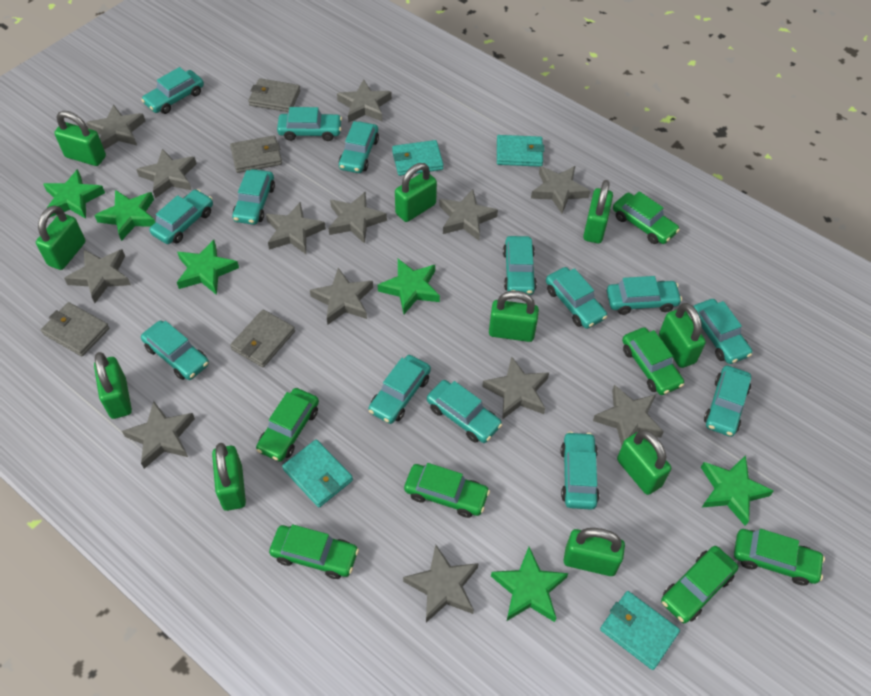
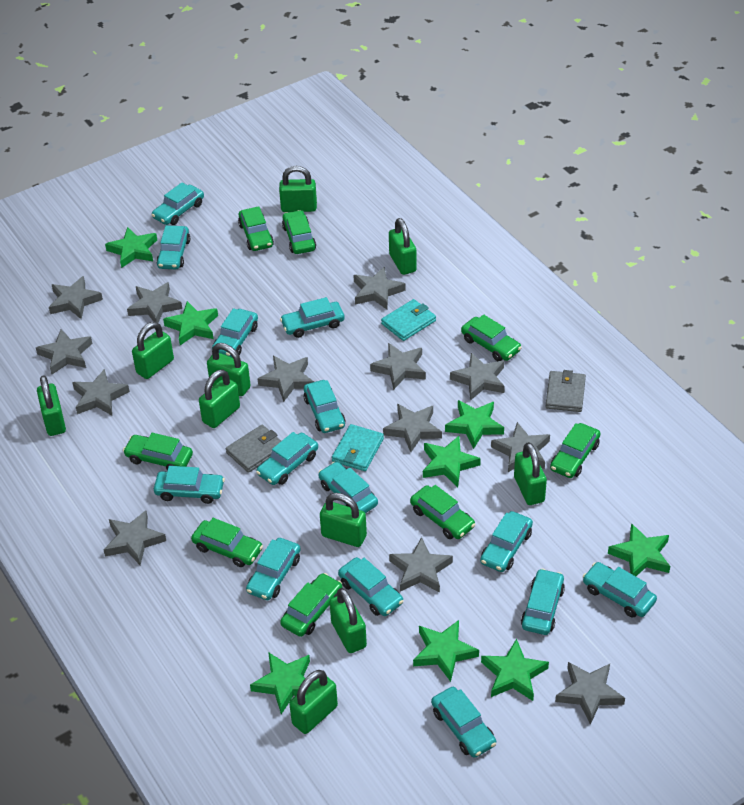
green car: 7 -> 8
green star: 6 -> 8
grey wallet: 4 -> 2
turquoise wallet: 4 -> 2

